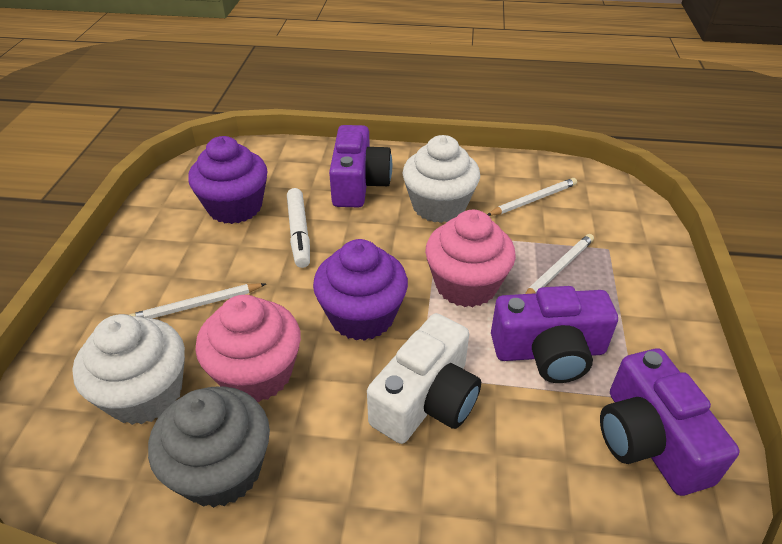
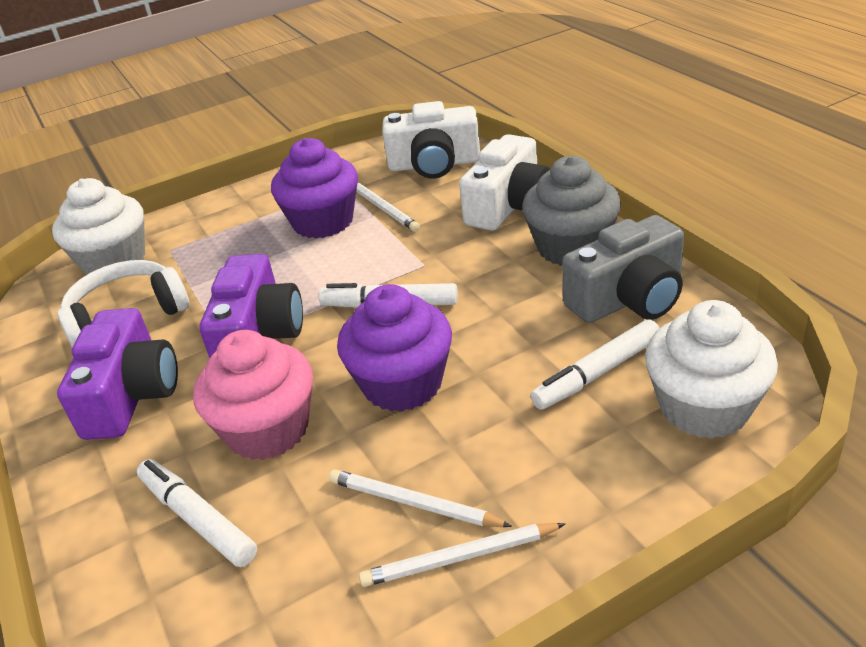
grey camera: 0 -> 1
pink cupcake: 2 -> 1
purple camera: 3 -> 2
white camera: 1 -> 2
white headphones: 0 -> 1
white marker: 1 -> 3

